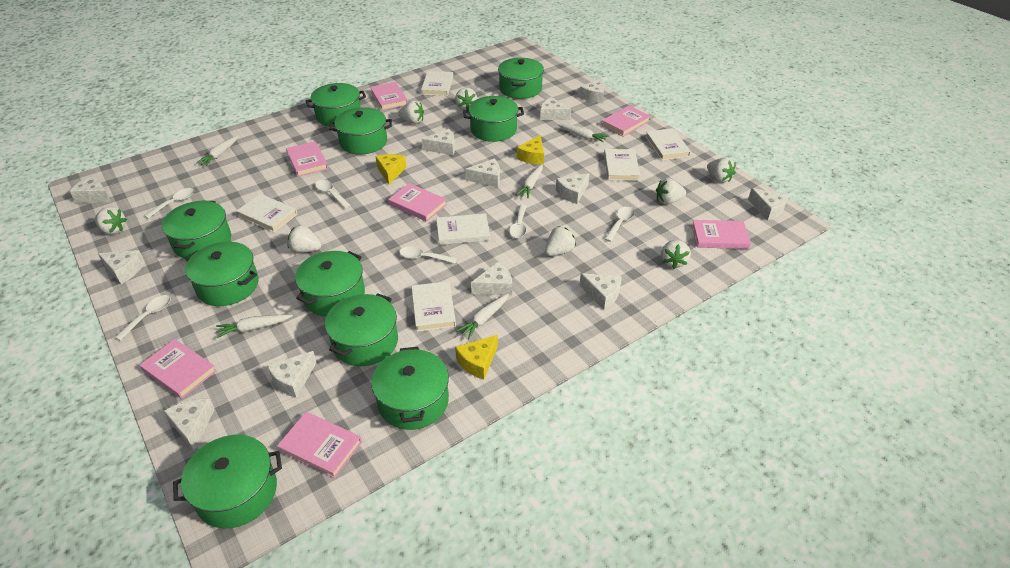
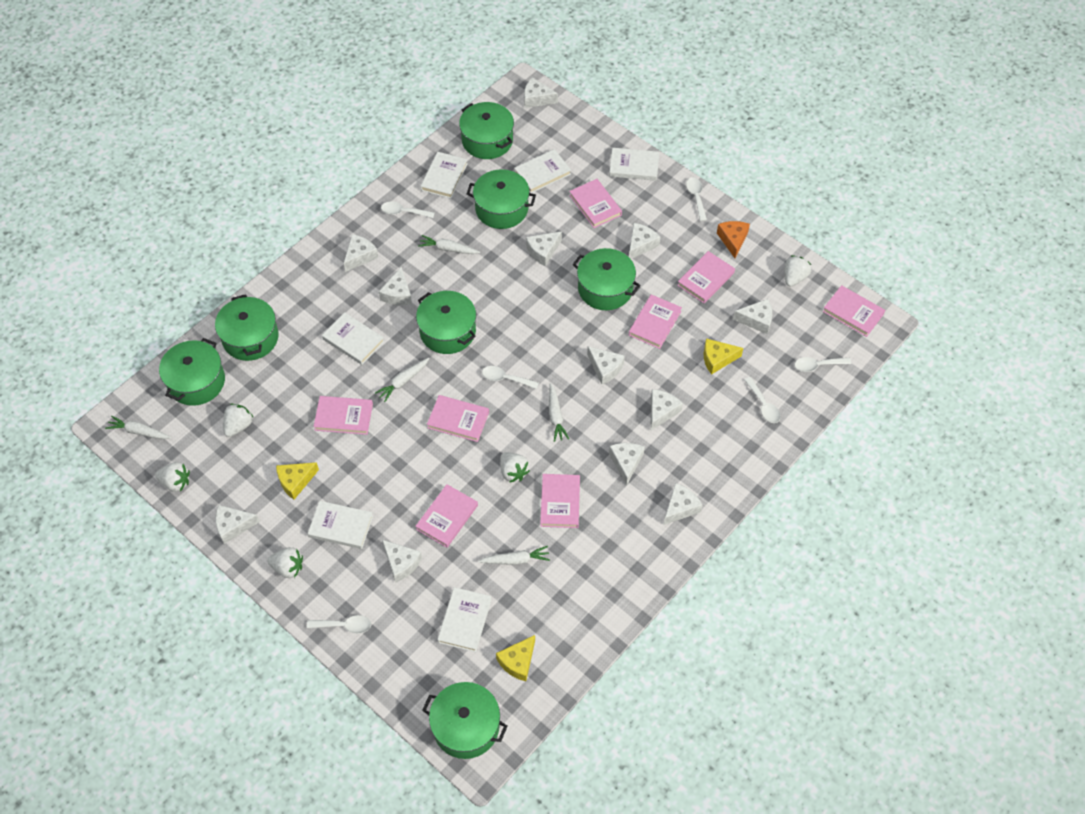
green pot: 10 -> 7
orange cheese: 0 -> 1
pink book: 7 -> 8
white strawberry: 8 -> 5

